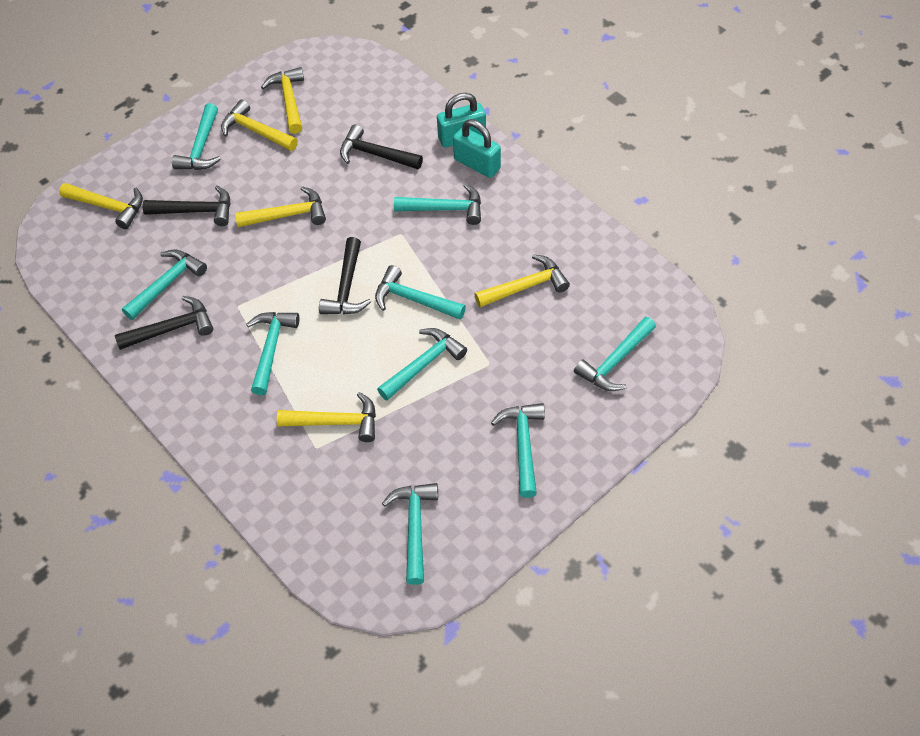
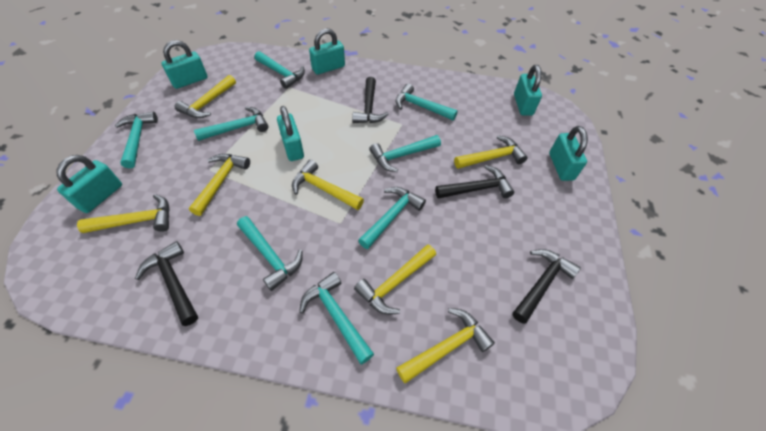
turquoise hammer: 9 -> 8
turquoise padlock: 2 -> 6
yellow hammer: 6 -> 7

